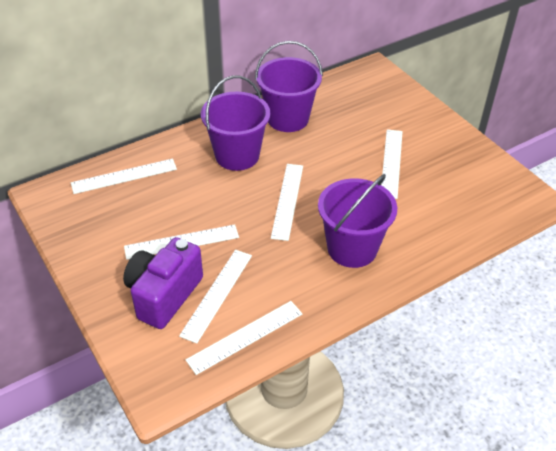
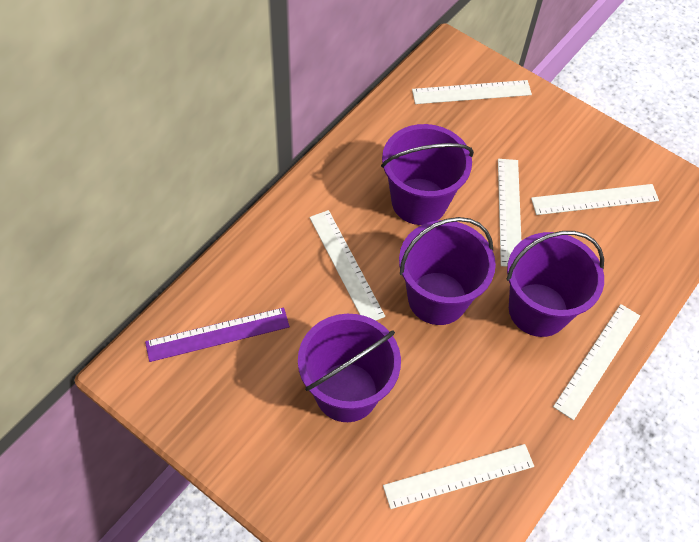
purple bucket: 3 -> 4
purple camera: 1 -> 0
purple ruler: 0 -> 1

